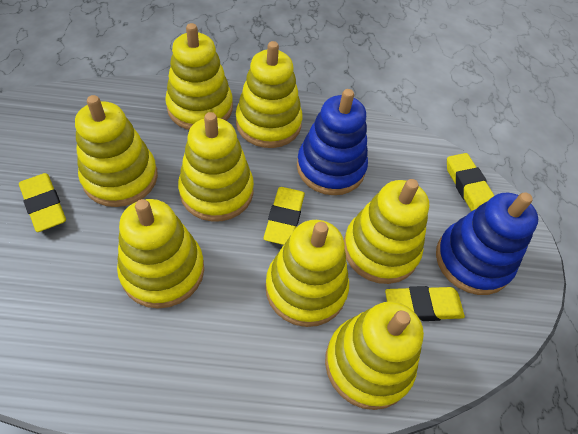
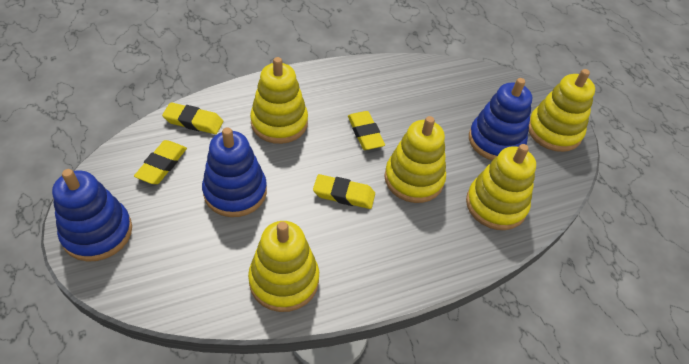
blue stacking toy: 2 -> 3
yellow stacking toy: 8 -> 5

